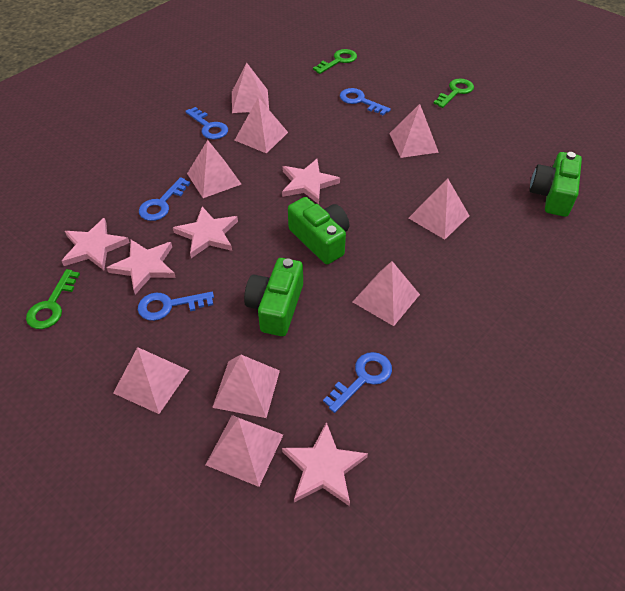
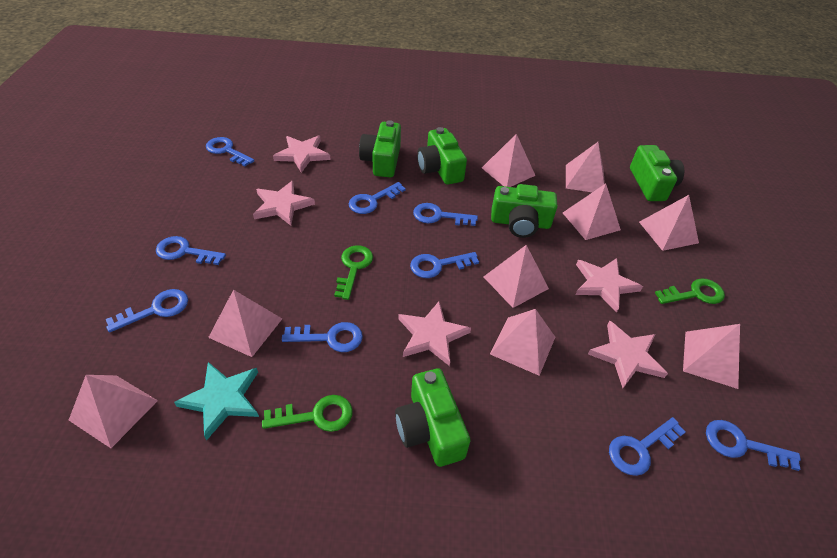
blue key: 5 -> 9
green camera: 3 -> 5
turquoise star: 0 -> 1

